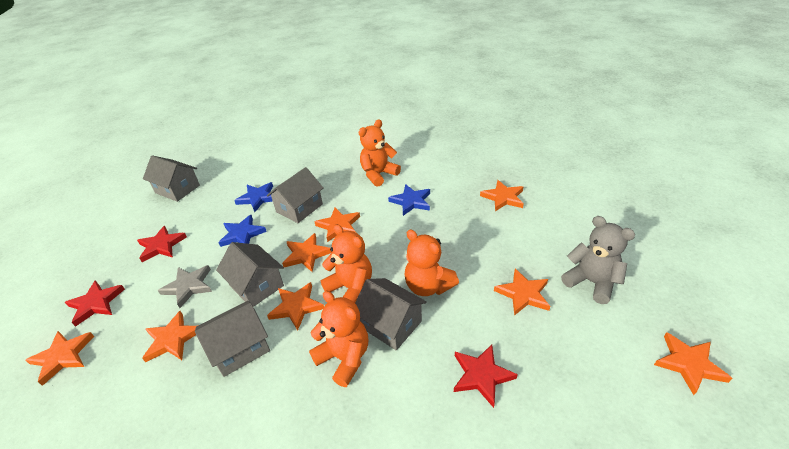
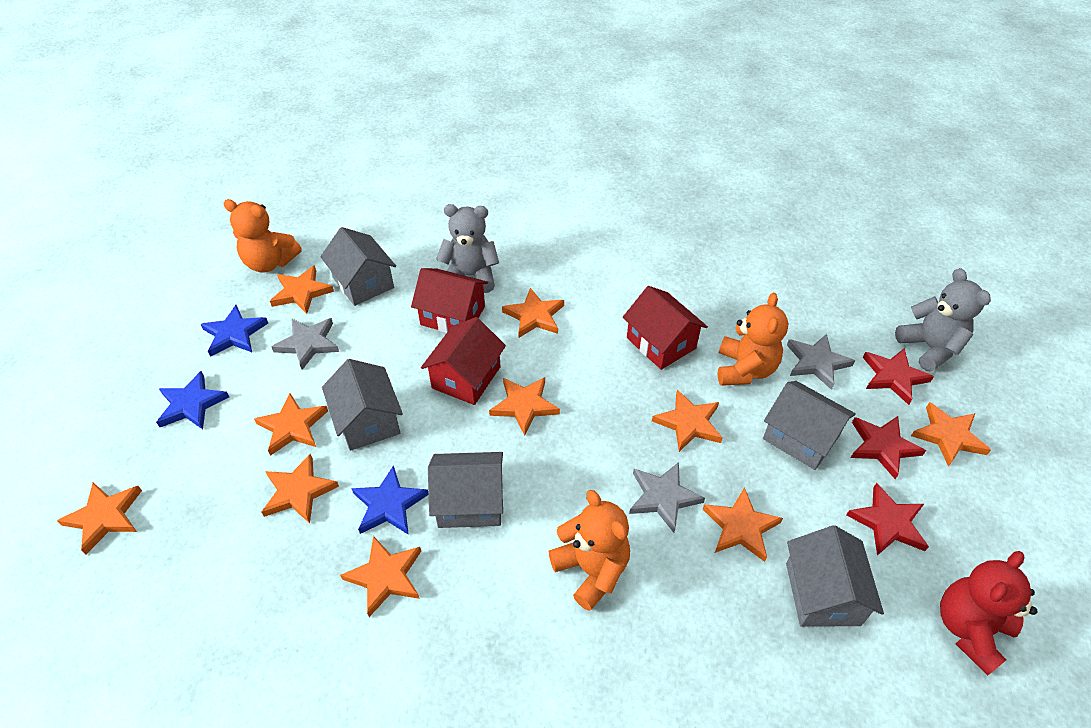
grey star: 1 -> 3
grey teddy bear: 1 -> 2
orange star: 8 -> 10
orange teddy bear: 4 -> 3
red house: 0 -> 3
red teddy bear: 0 -> 1

